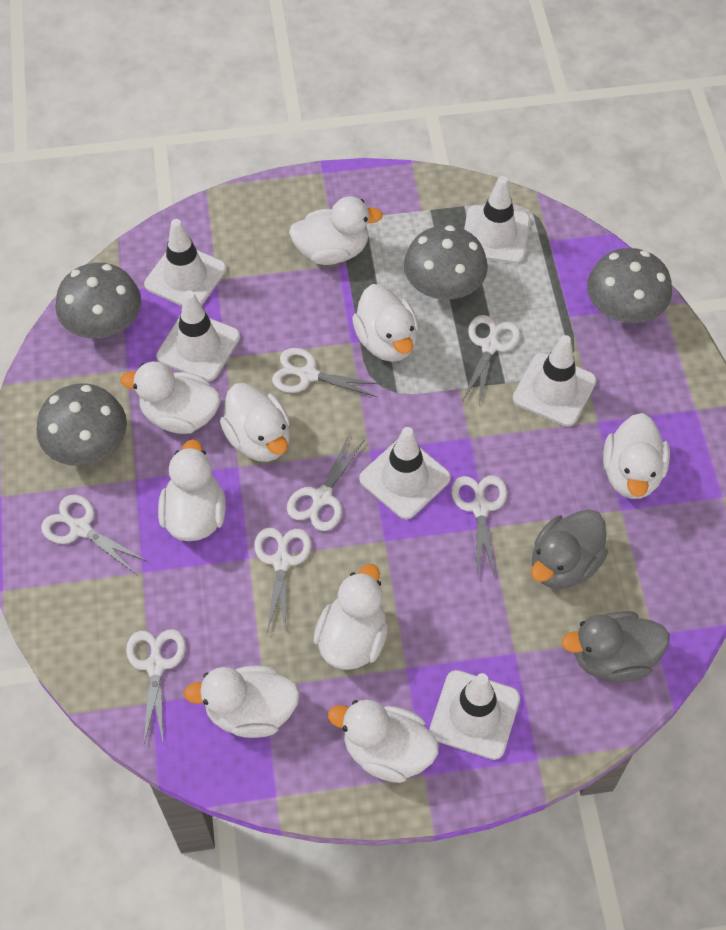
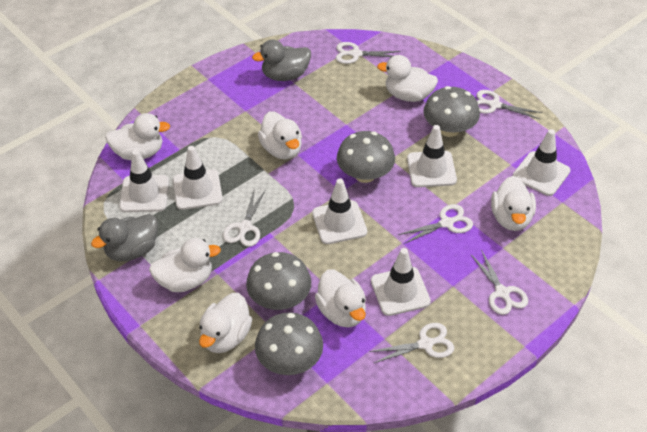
white duck: 9 -> 7
white scissors: 7 -> 6

